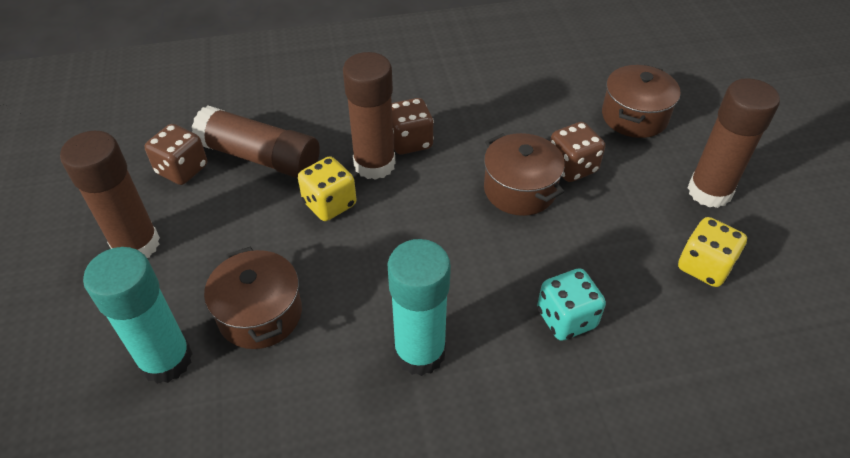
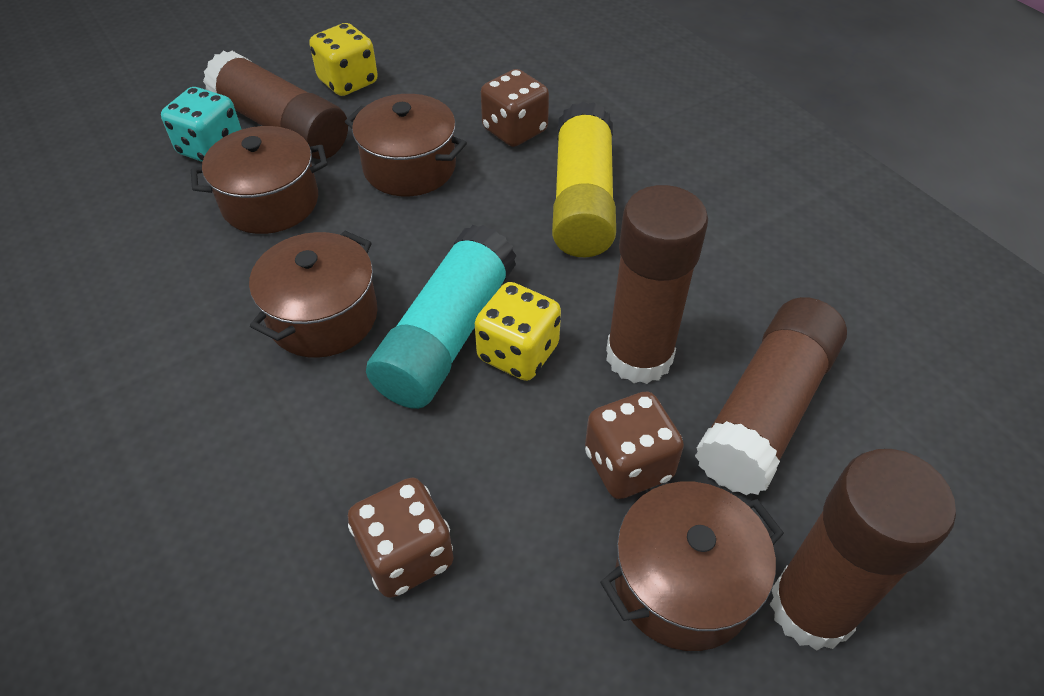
brown pot: 3 -> 4
turquoise glue stick: 2 -> 1
yellow glue stick: 0 -> 1

